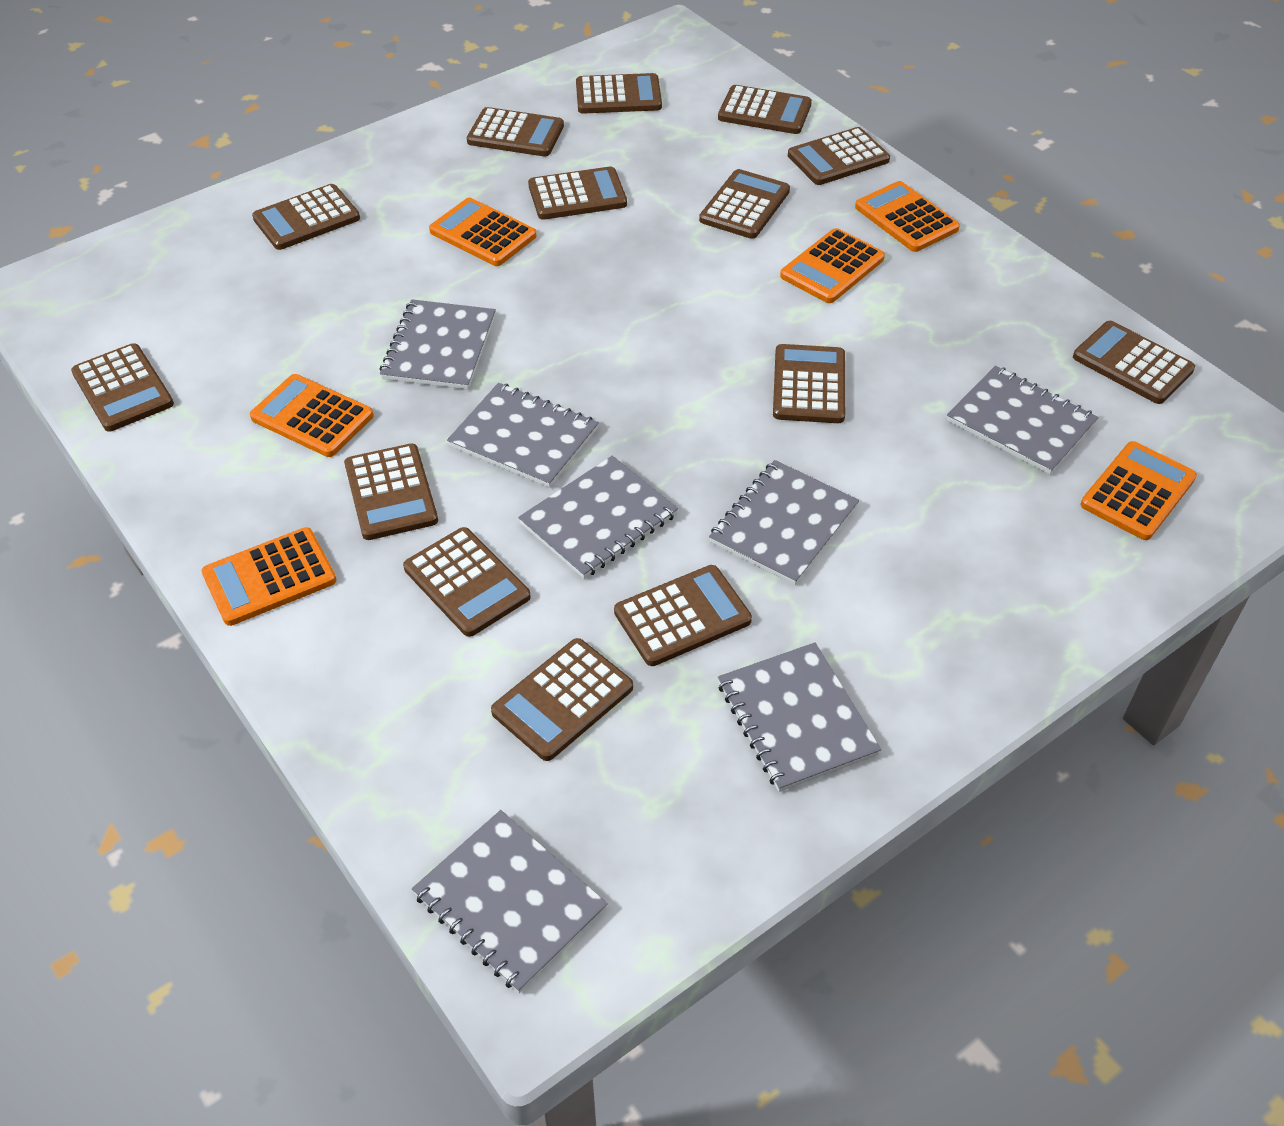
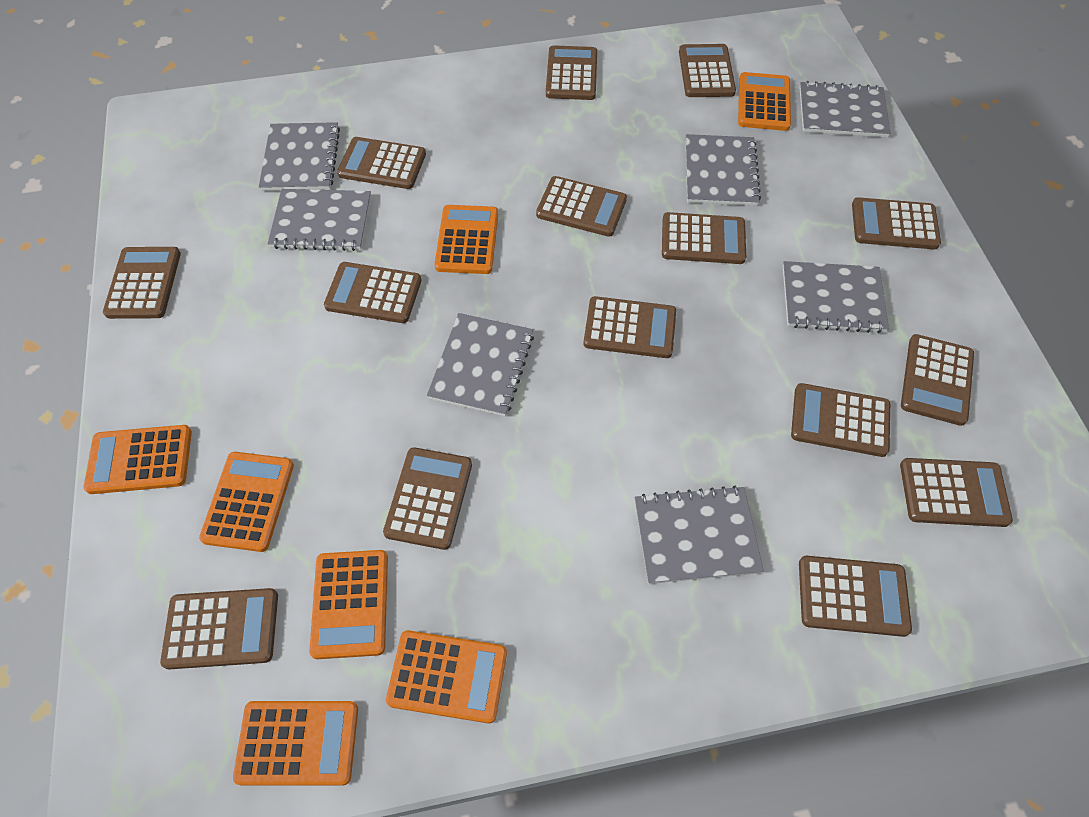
brown calculator: 14 -> 15
orange calculator: 6 -> 7

